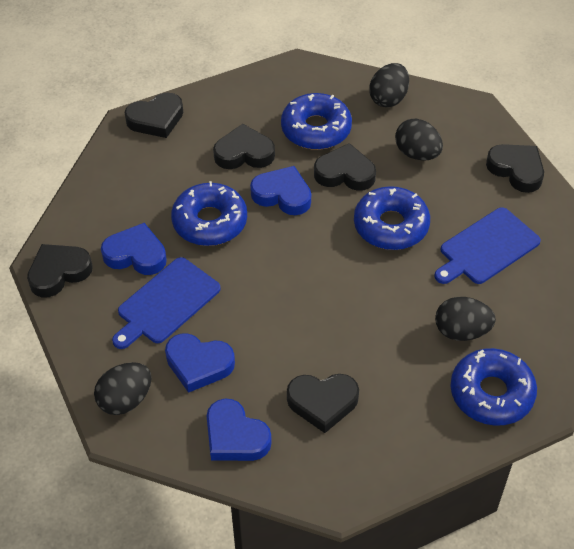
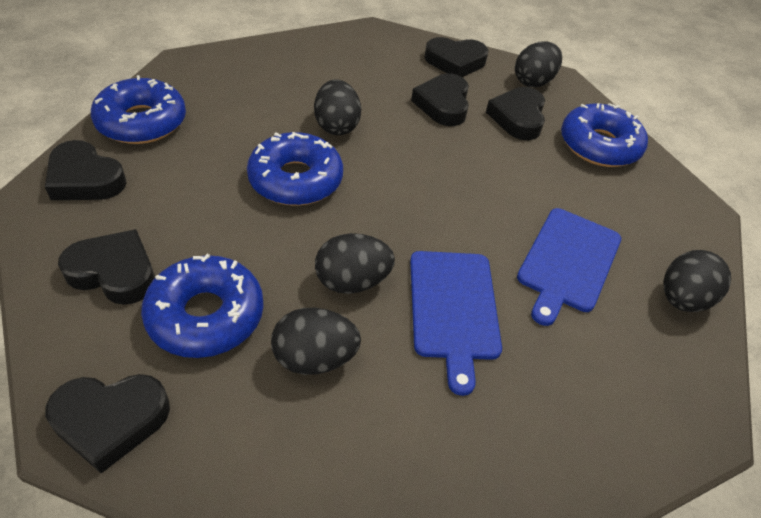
black egg: 4 -> 5
blue heart: 4 -> 0

